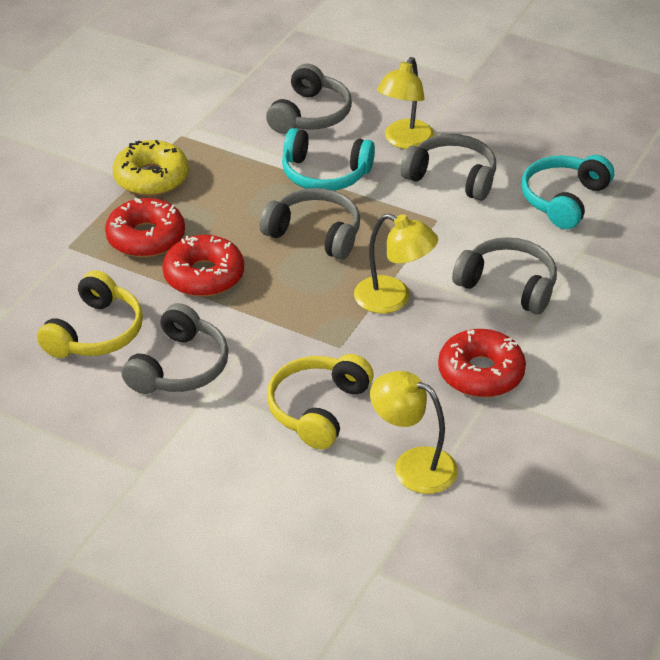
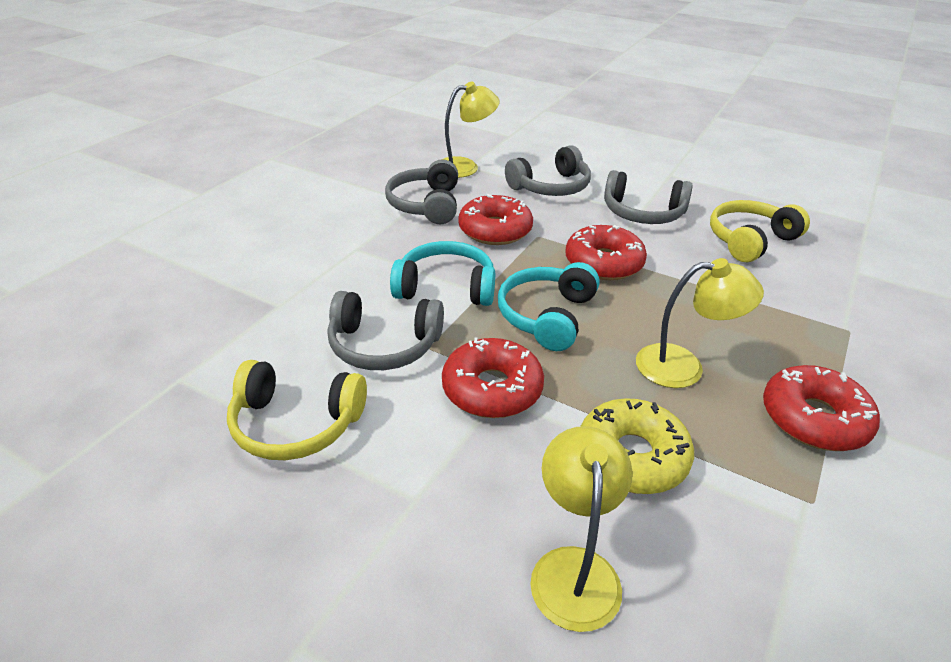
grey headphones: 5 -> 4
red donut: 3 -> 4

